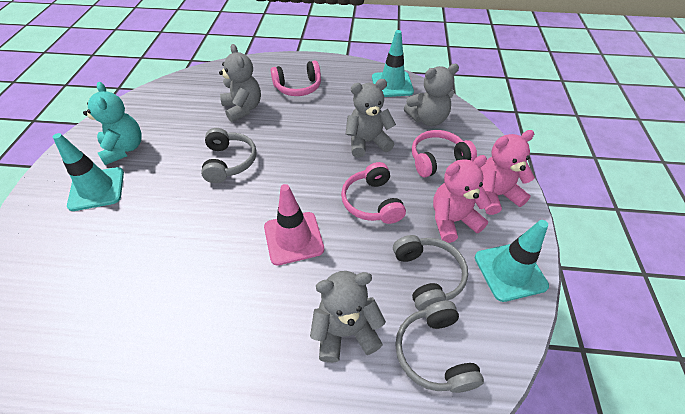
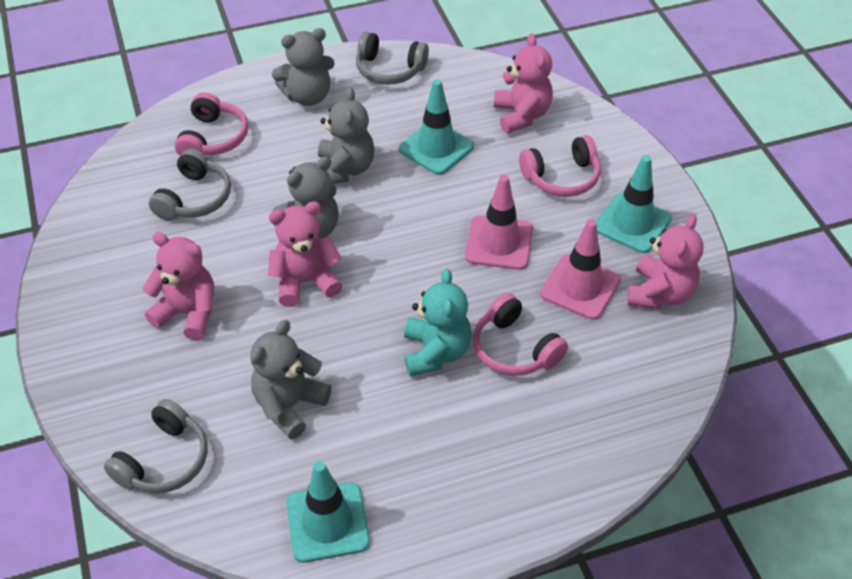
pink teddy bear: 2 -> 4
pink traffic cone: 1 -> 2

